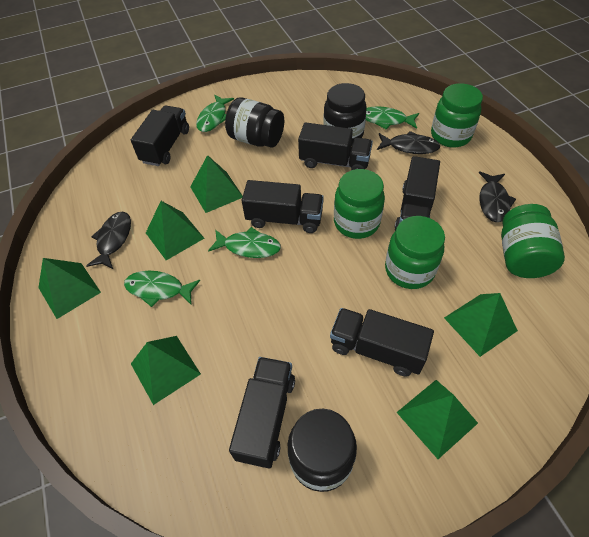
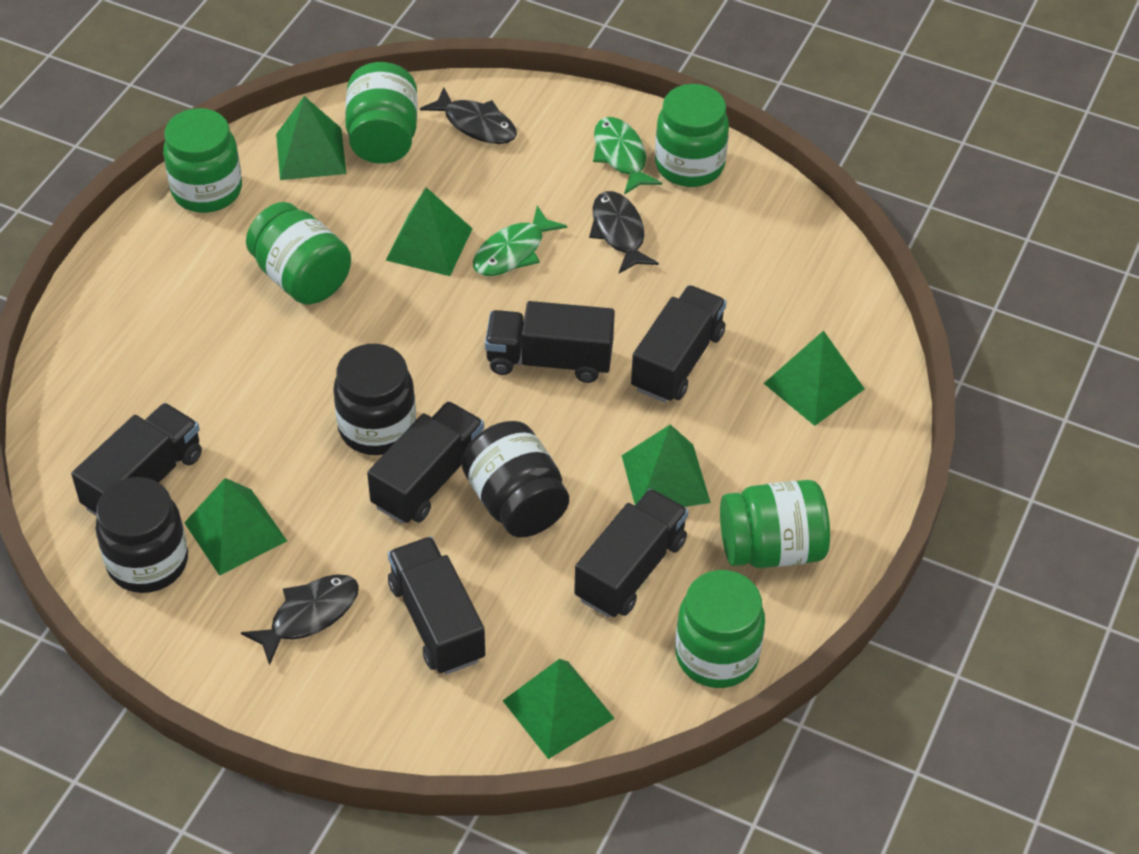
green fish: 4 -> 2
green jar: 4 -> 6

